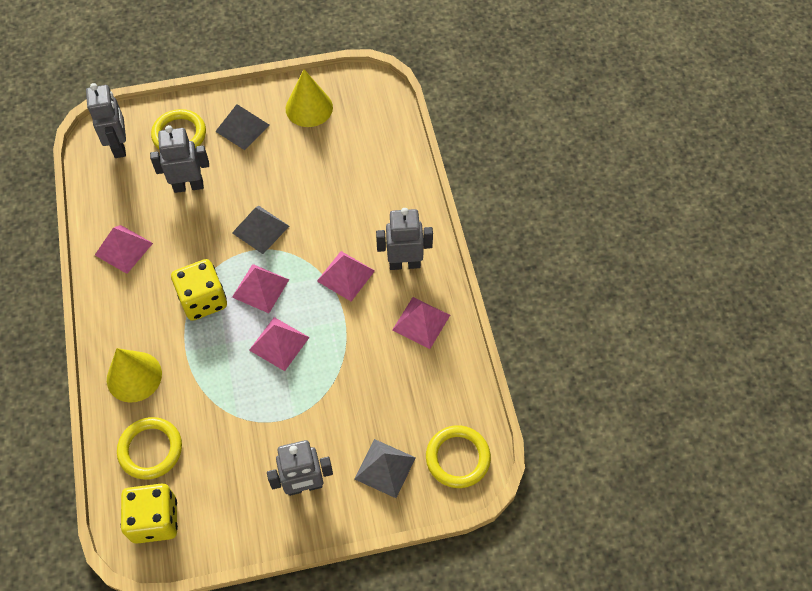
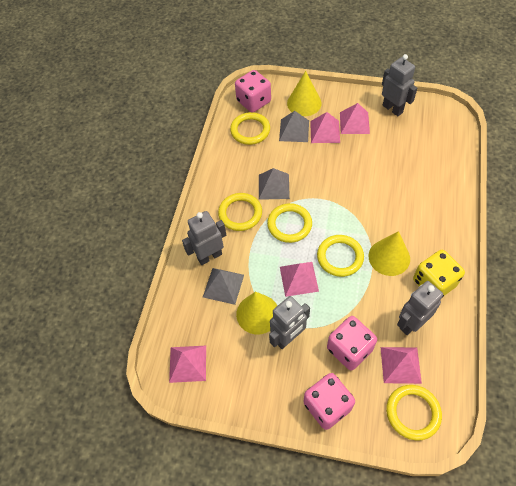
pink dice: 0 -> 3
yellow cone: 2 -> 3
yellow dice: 2 -> 1
yellow ring: 3 -> 5

